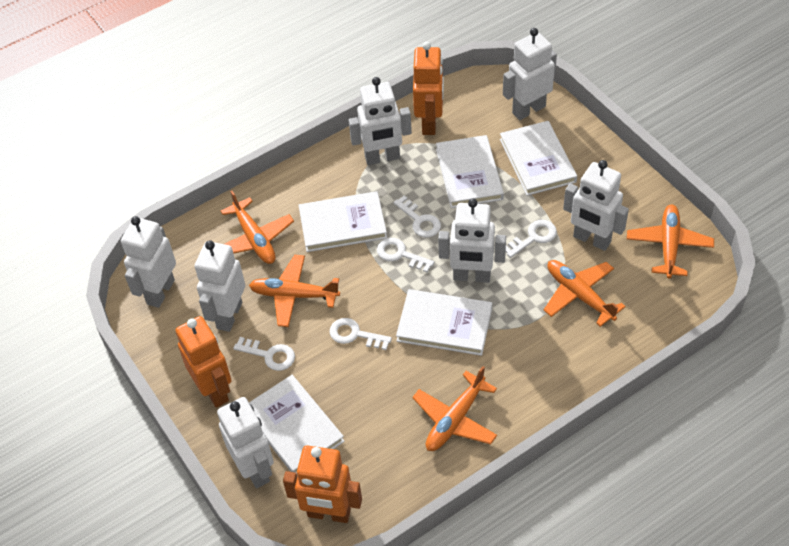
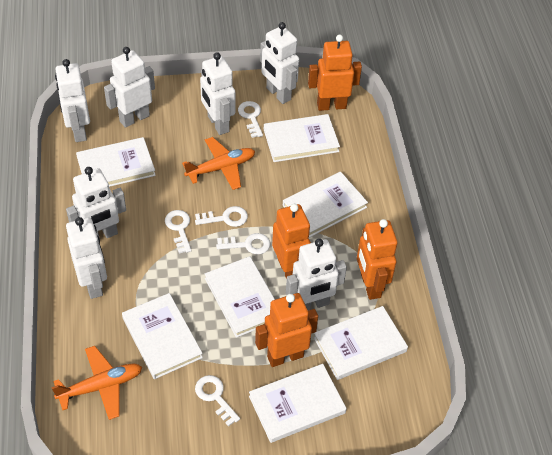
orange plane: 5 -> 2
orange robot: 3 -> 4
white book: 5 -> 7

